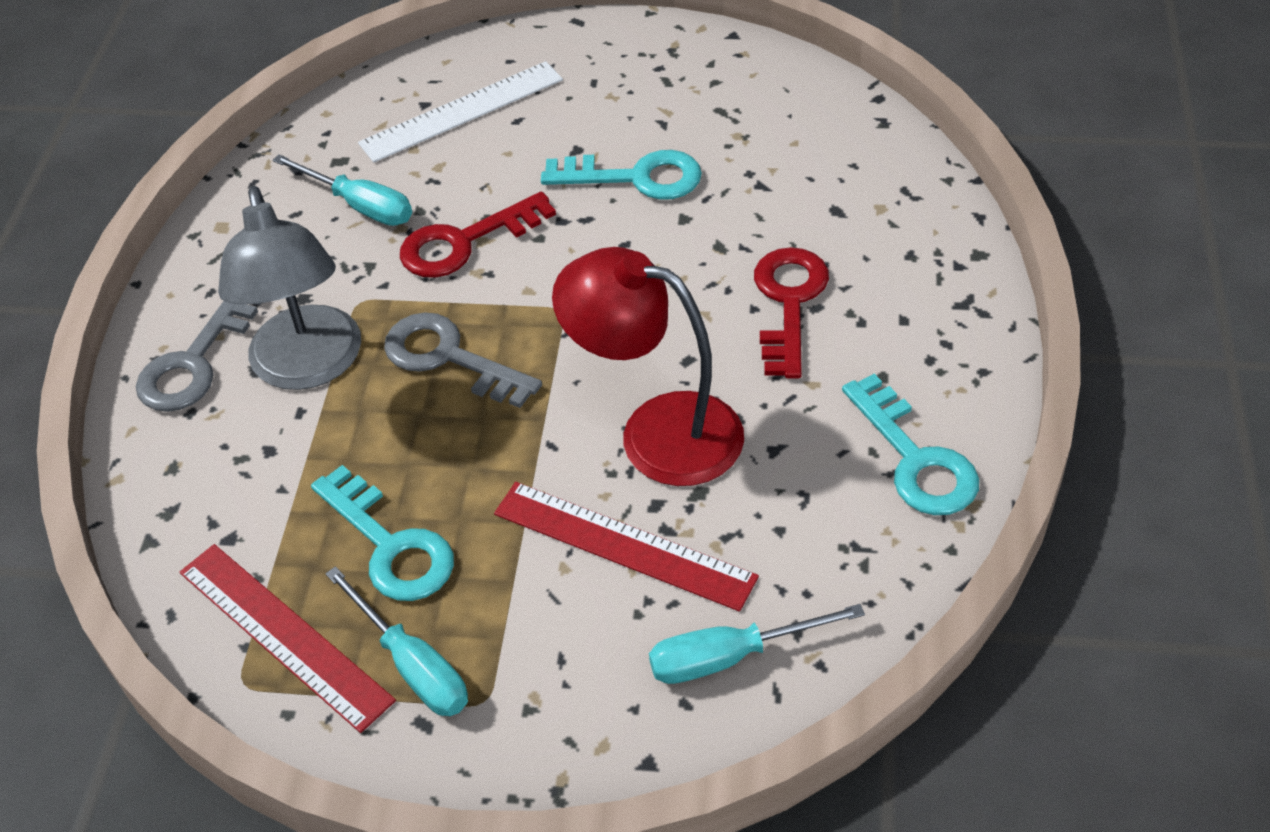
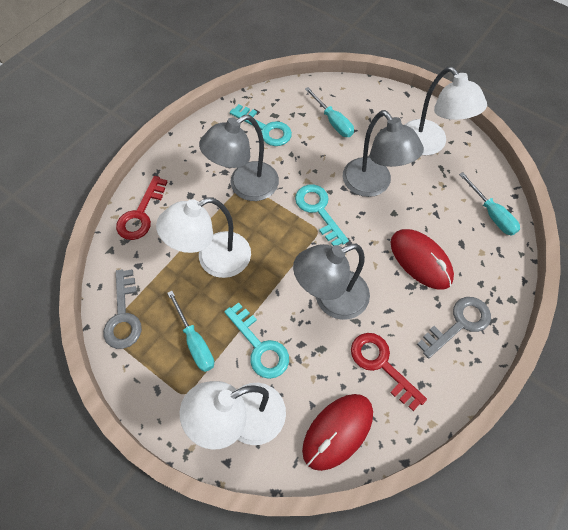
grey lamp: 1 -> 3
red lamp: 1 -> 0
red mouse: 0 -> 2
red ruler: 2 -> 0
white lamp: 0 -> 3
white ruler: 1 -> 0

